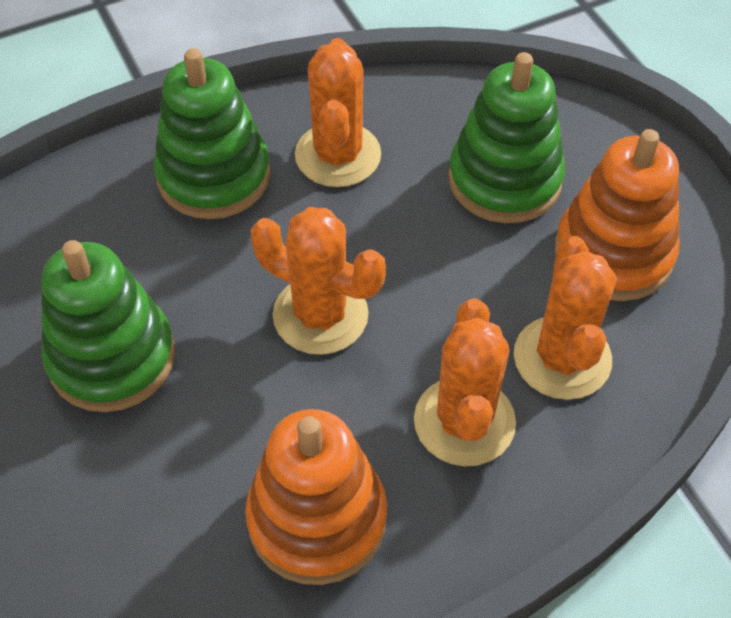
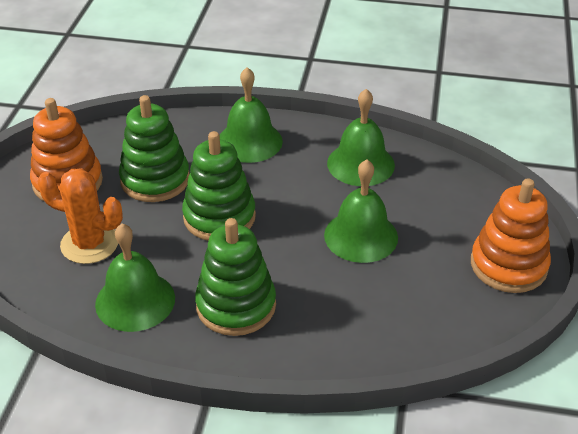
green bell: 0 -> 4
orange cactus: 4 -> 1

